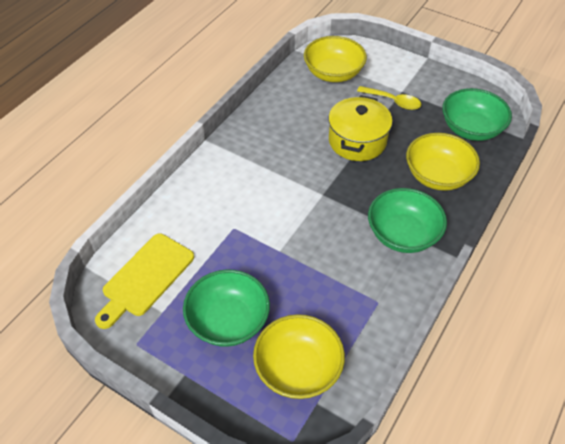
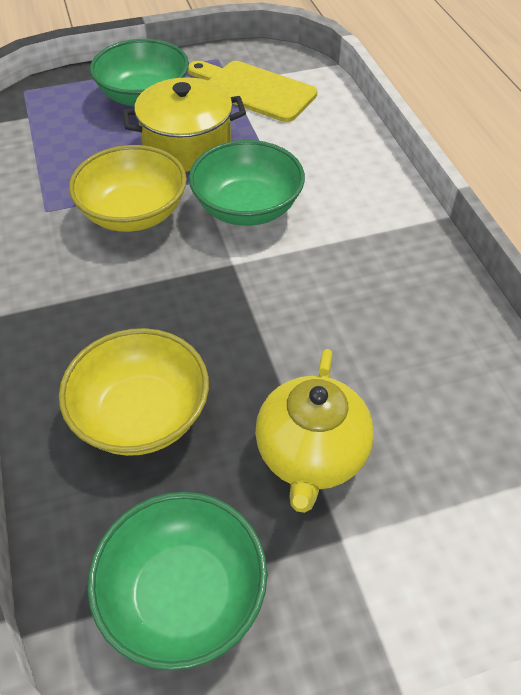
yellow bowl: 3 -> 2
yellow spoon: 1 -> 0
yellow teapot: 0 -> 1

